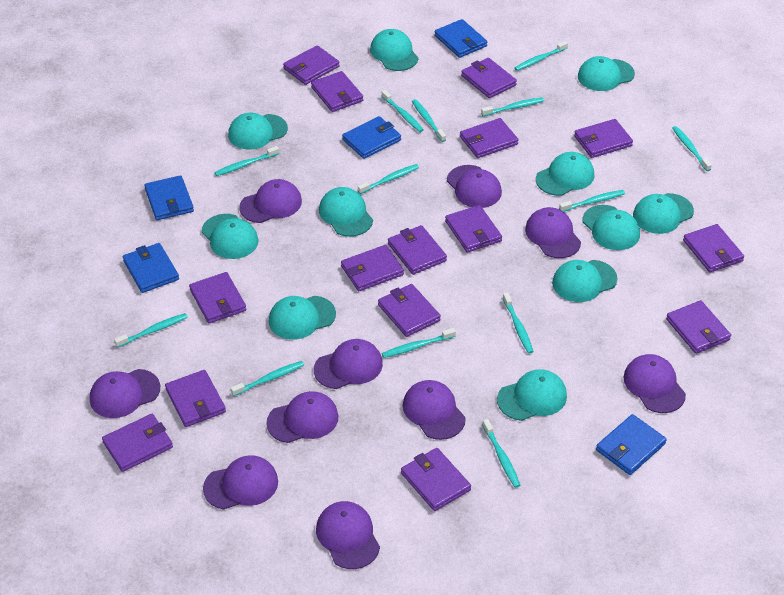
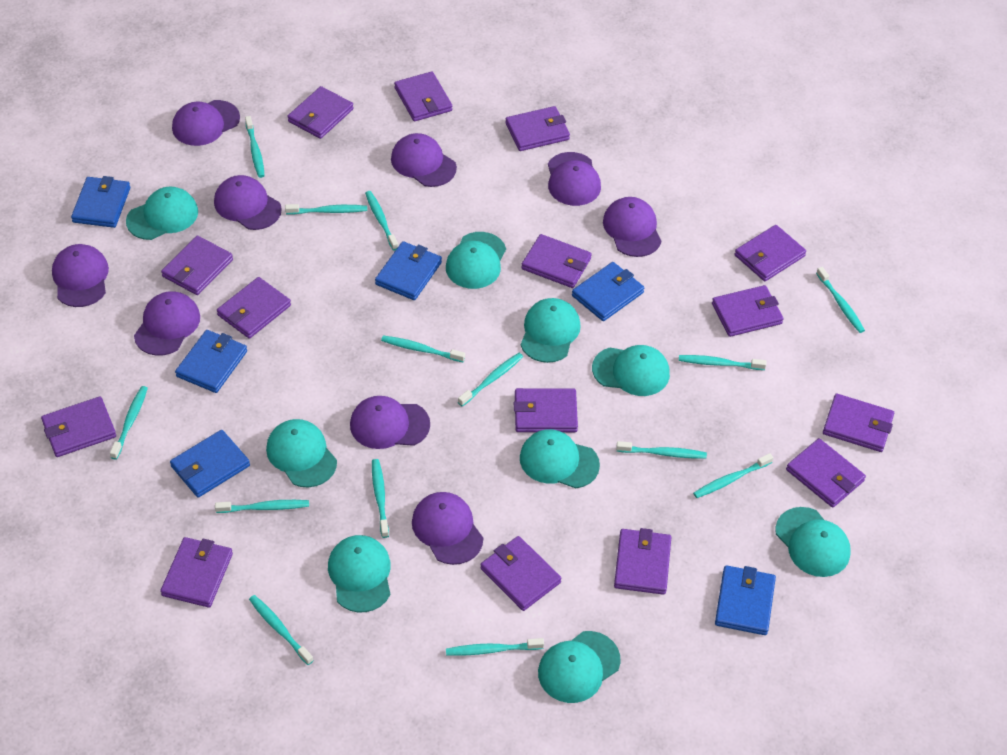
blue wallet: 5 -> 6
purple cap: 10 -> 9
turquoise cap: 11 -> 9
turquoise toothbrush: 13 -> 14

